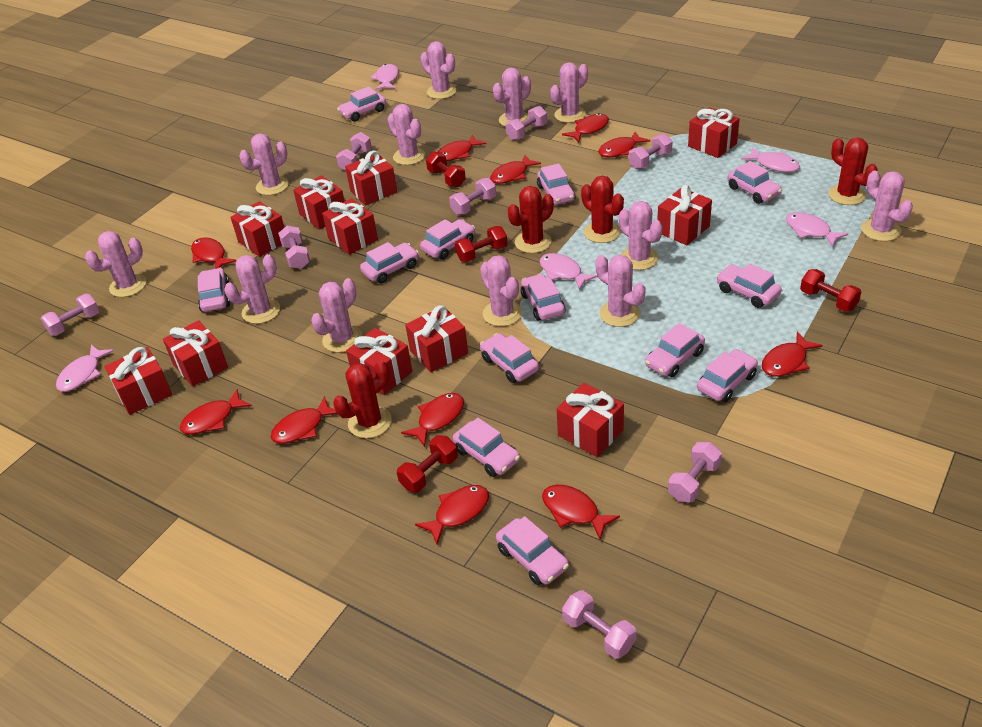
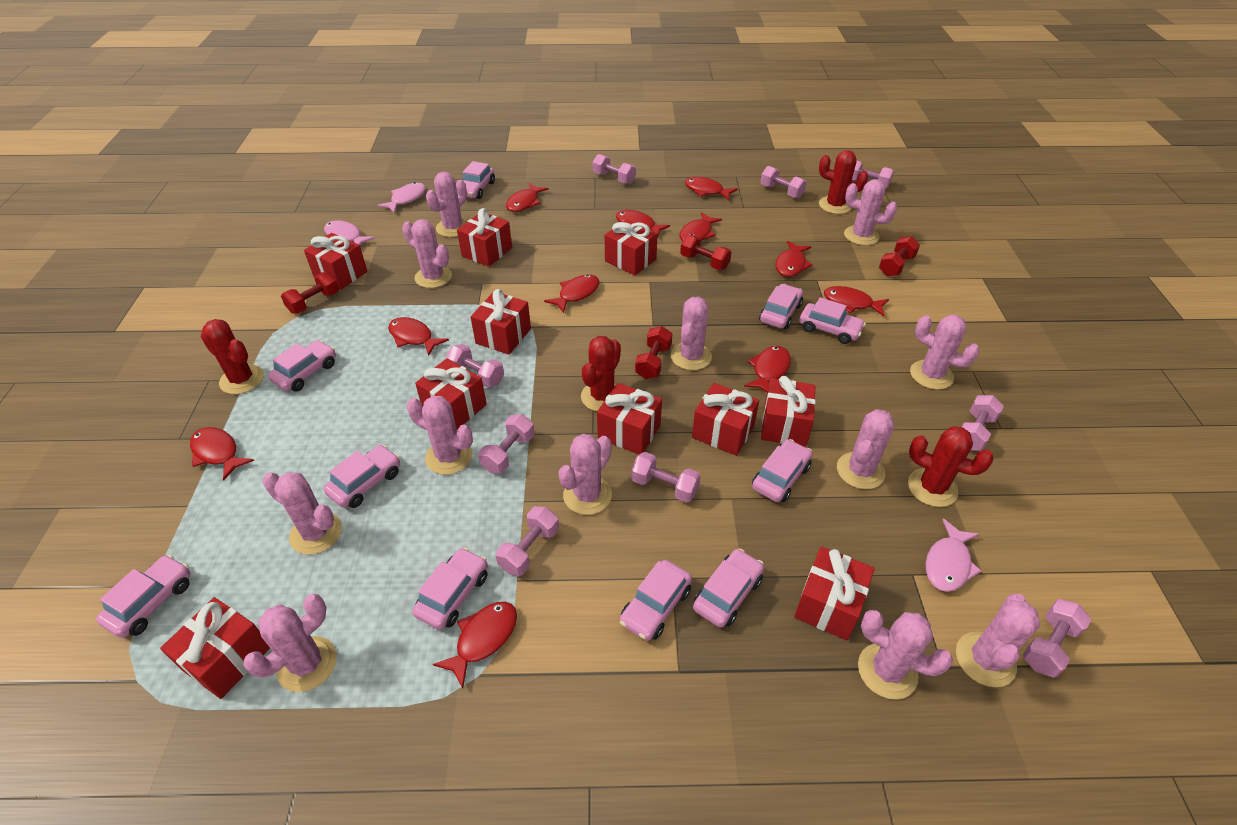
pink car: 13 -> 10
pink dumbbell: 8 -> 9
pink fish: 5 -> 3
red gift: 11 -> 10

